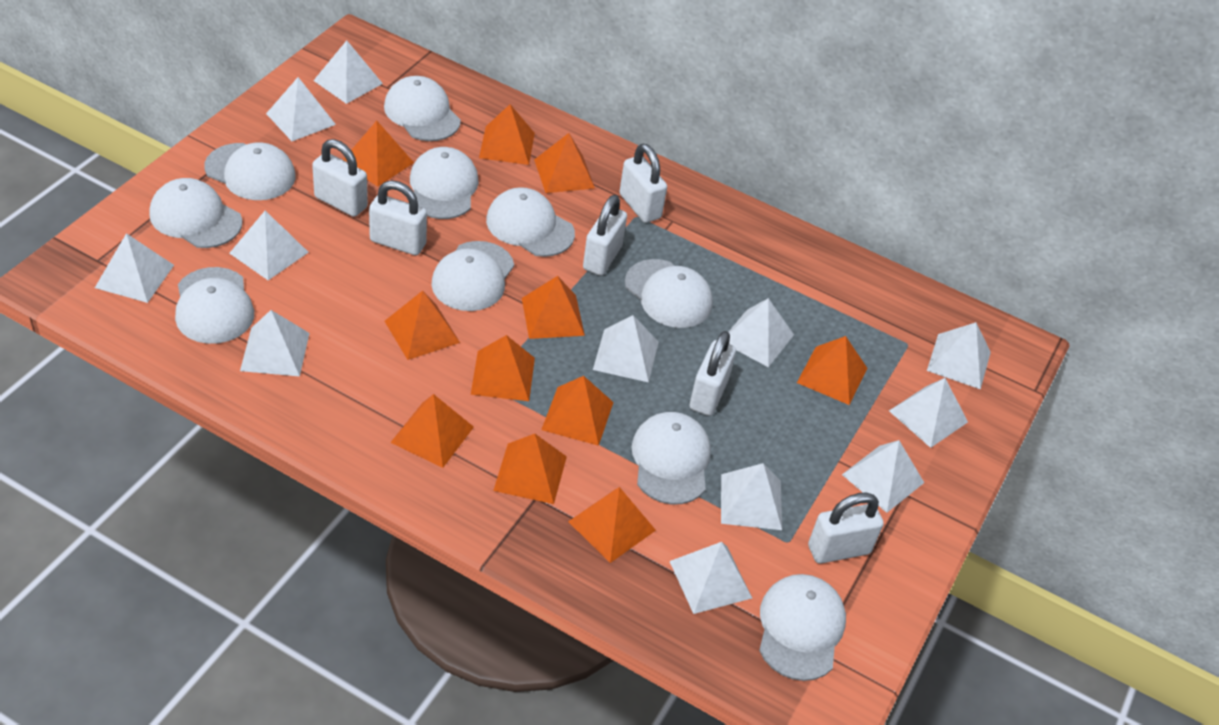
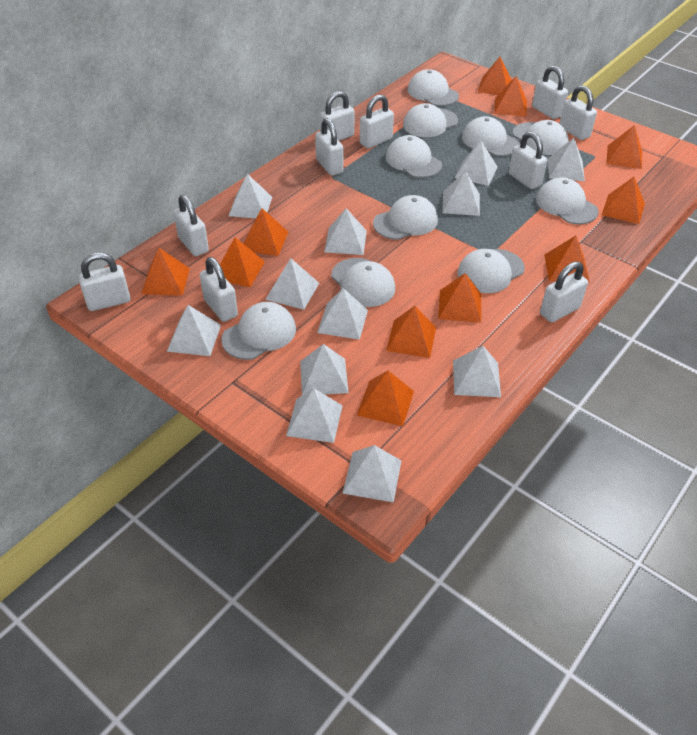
white padlock: 6 -> 10

